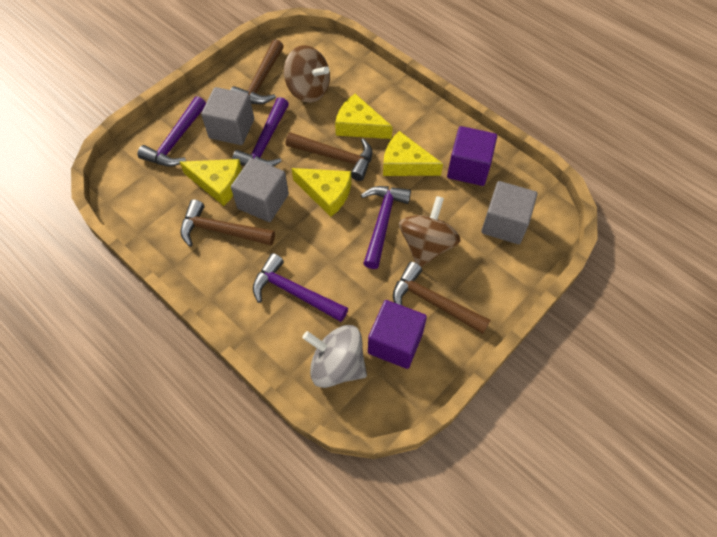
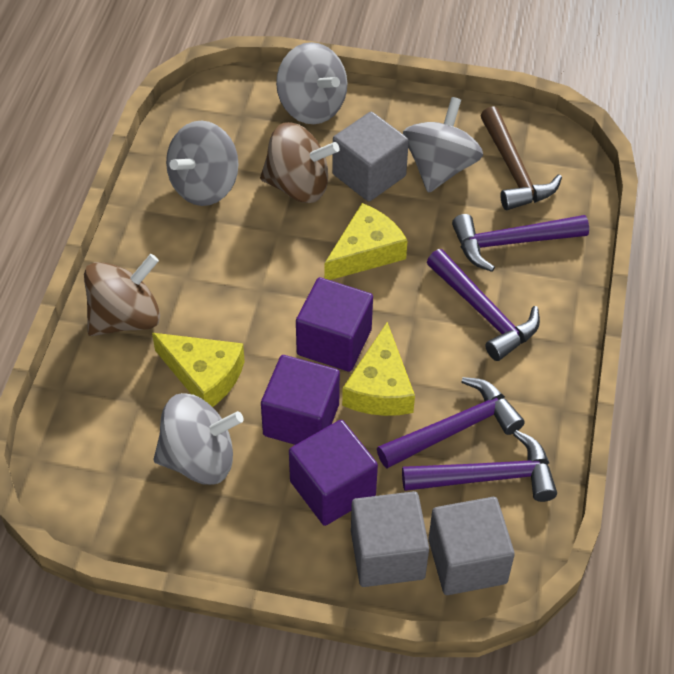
brown hammer: 4 -> 1
grey spinning top: 1 -> 4
purple cube: 2 -> 3
yellow cheese: 4 -> 3

